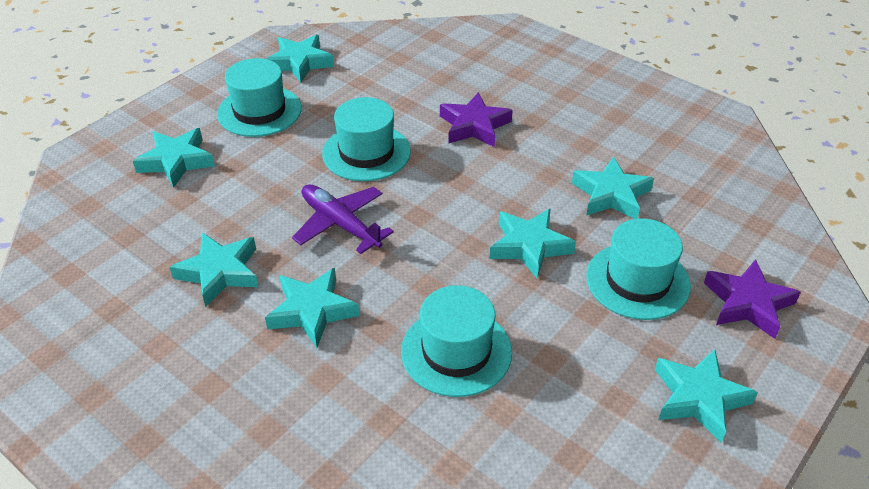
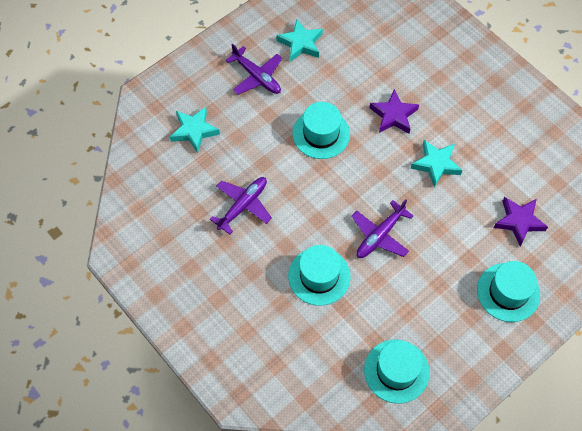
purple plane: 1 -> 3
turquoise star: 7 -> 3

